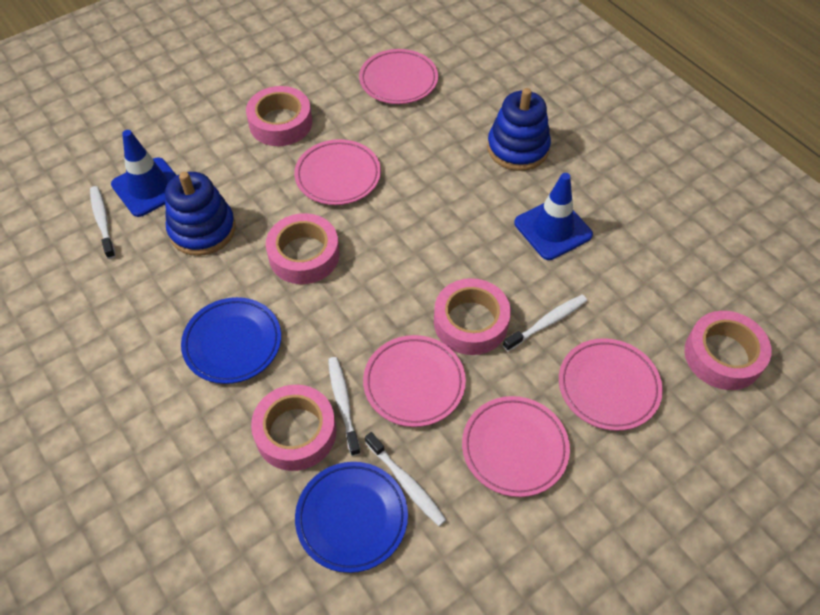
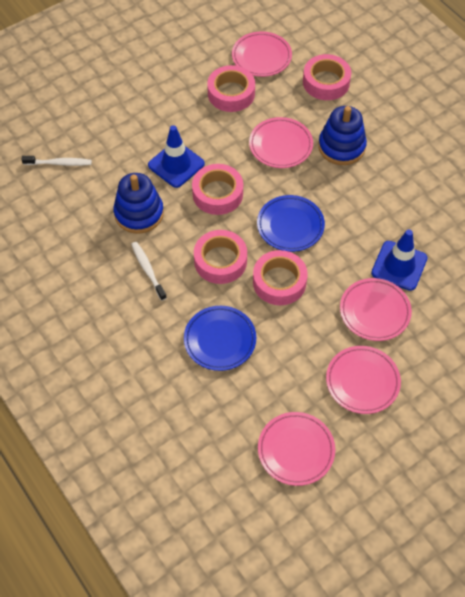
white toothbrush: 4 -> 2

